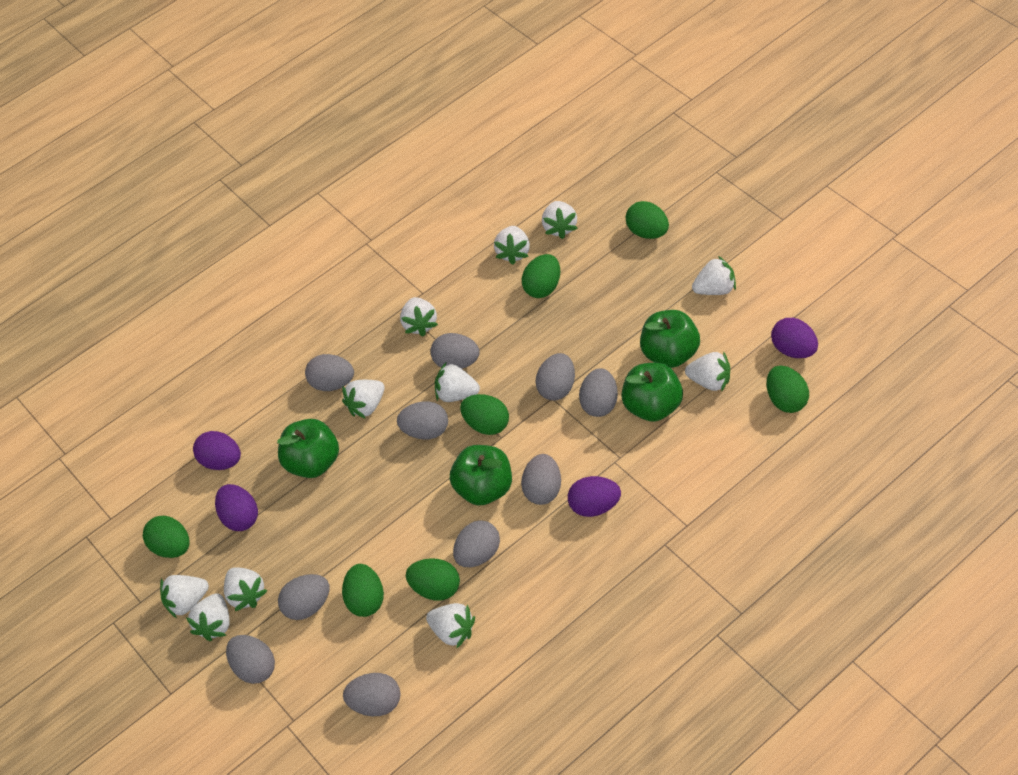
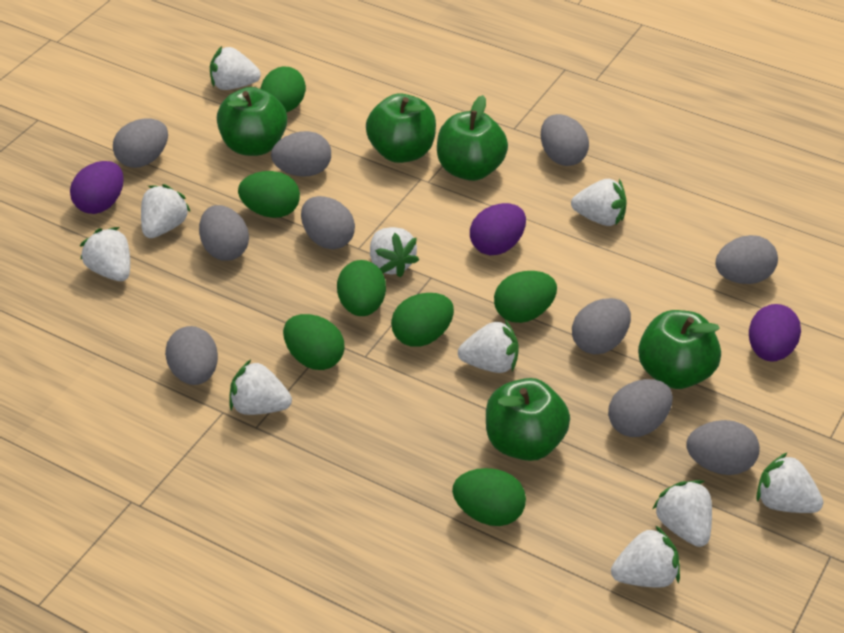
green apple: 4 -> 5
purple egg: 4 -> 3
white strawberry: 11 -> 10

